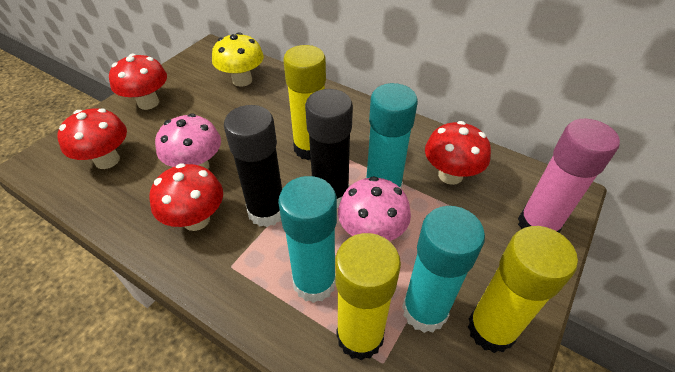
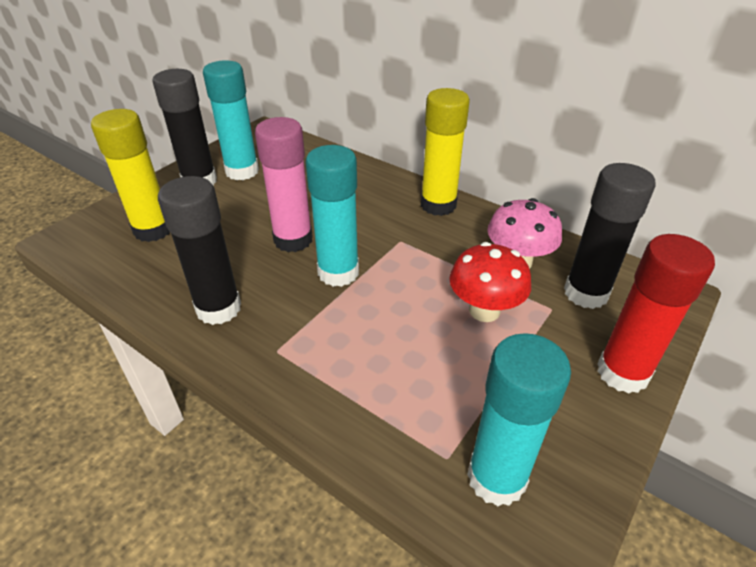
black glue stick: 2 -> 3
pink mushroom: 2 -> 1
red glue stick: 0 -> 1
red mushroom: 4 -> 1
yellow glue stick: 3 -> 2
yellow mushroom: 1 -> 0

